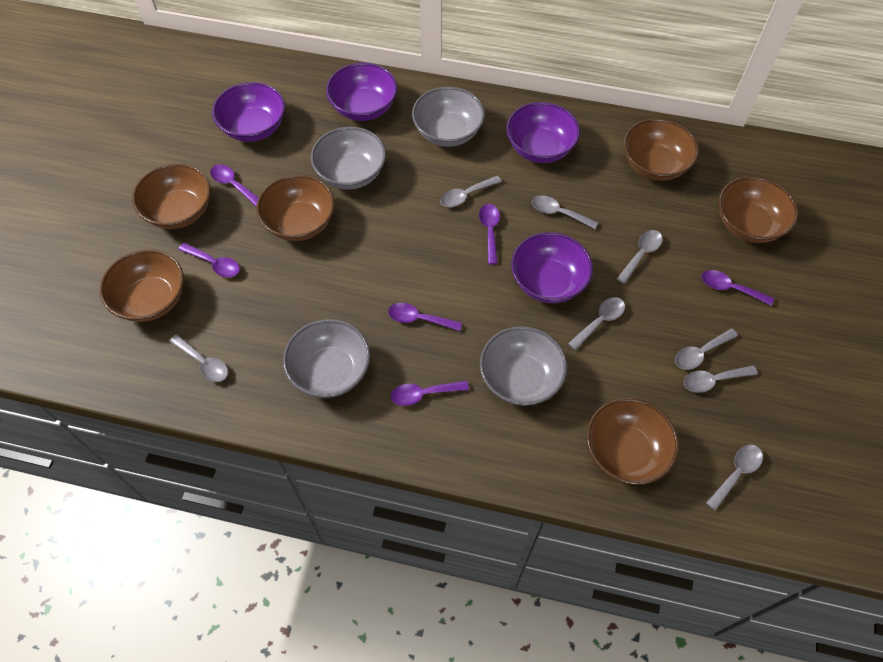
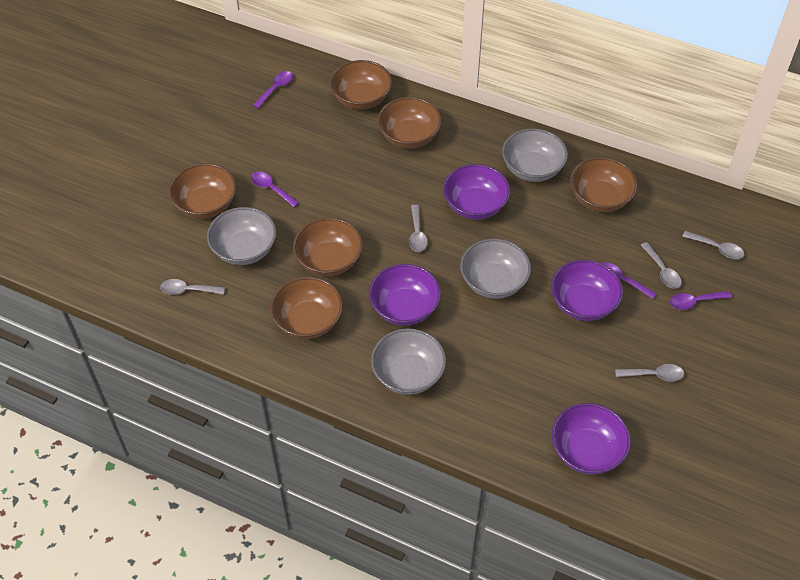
grey spoon: 8 -> 5
purple spoon: 6 -> 4

